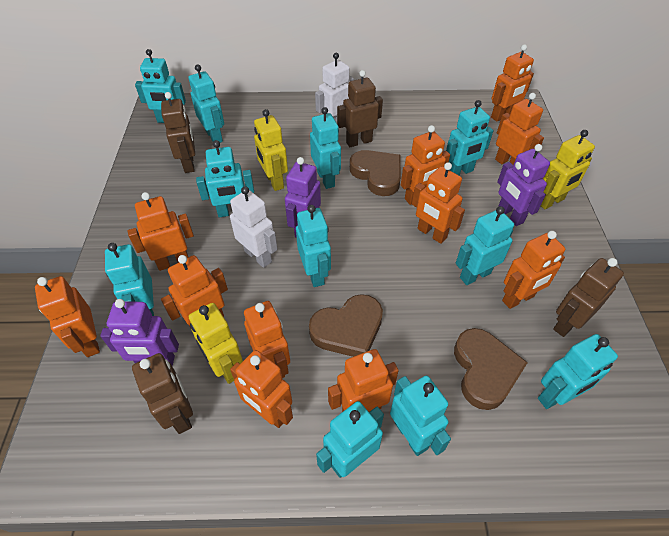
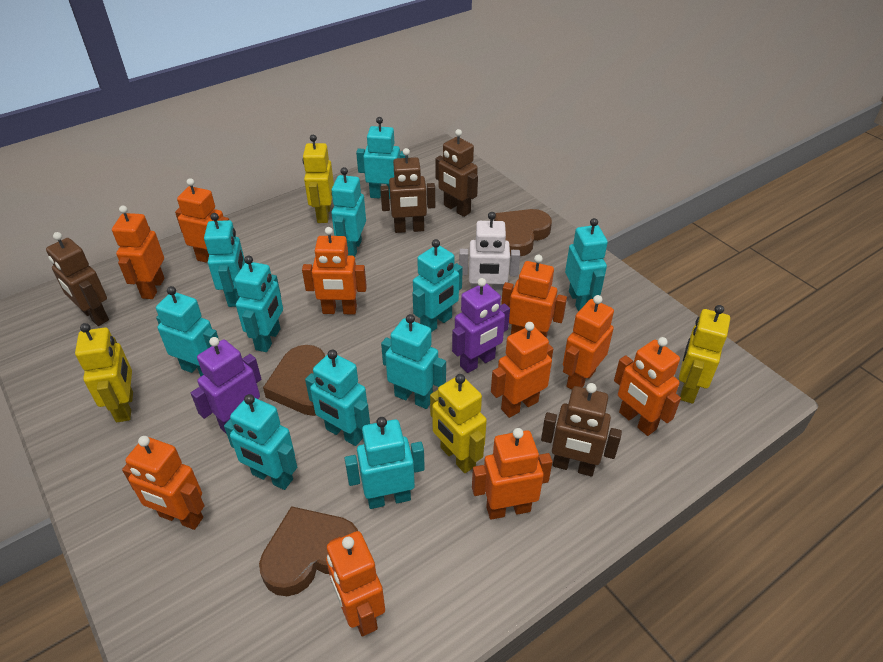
orange robot: 11 -> 10
purple robot: 3 -> 2
white robot: 2 -> 1
yellow robot: 3 -> 4

